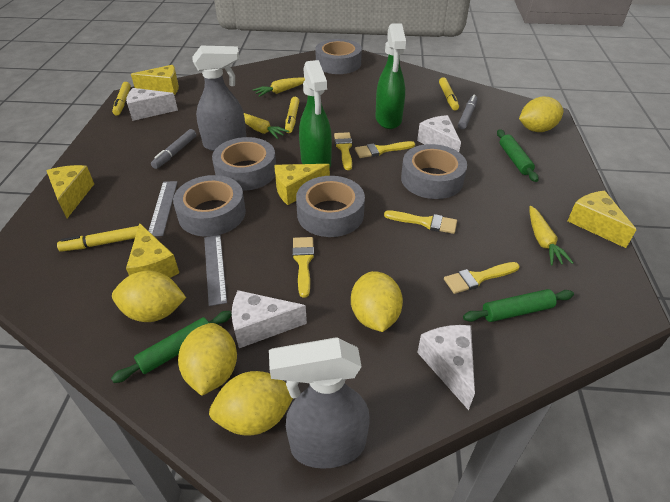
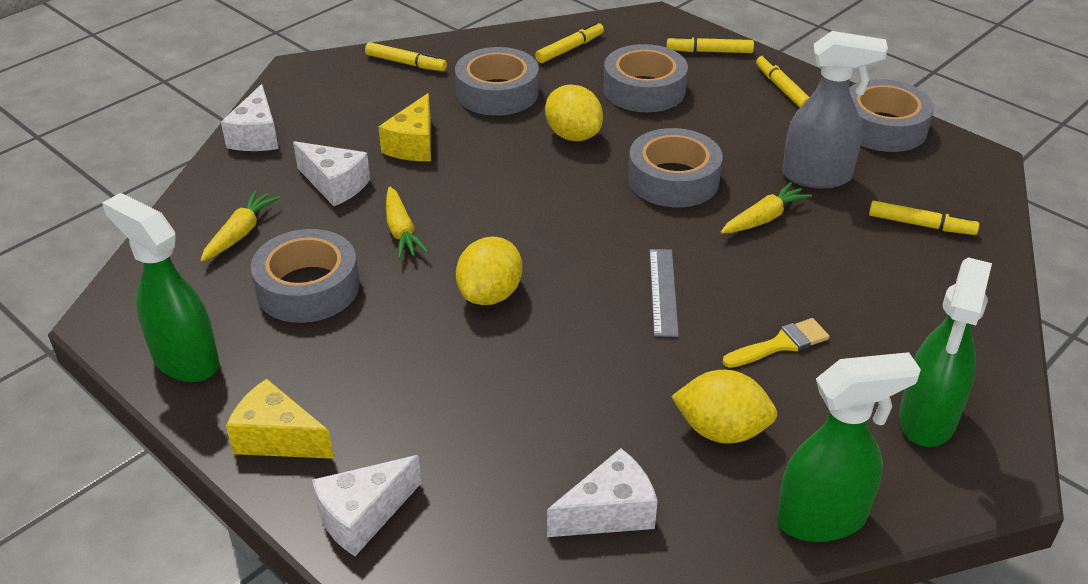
green rolling pin: 3 -> 0
green spray bottle: 2 -> 3
grey marker: 2 -> 0
grey ruler: 2 -> 1
grey spray bottle: 2 -> 1
yellow brush: 5 -> 1
yellow cheese: 5 -> 2
yellow lemon: 5 -> 3
yellow marker: 4 -> 5

